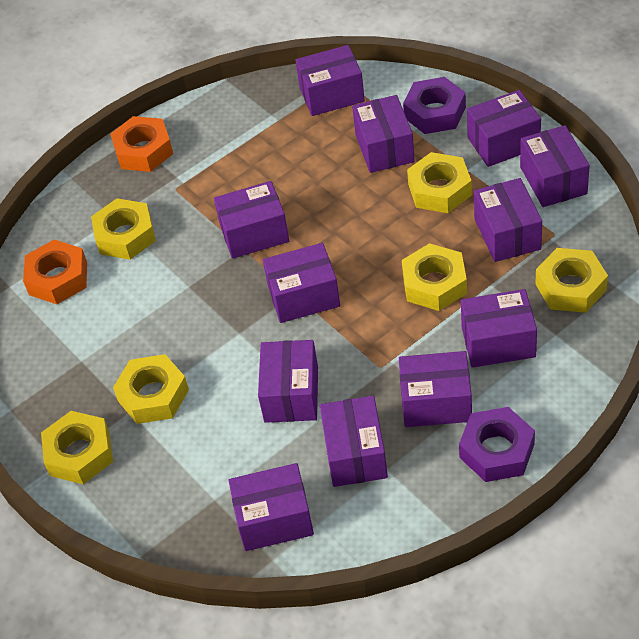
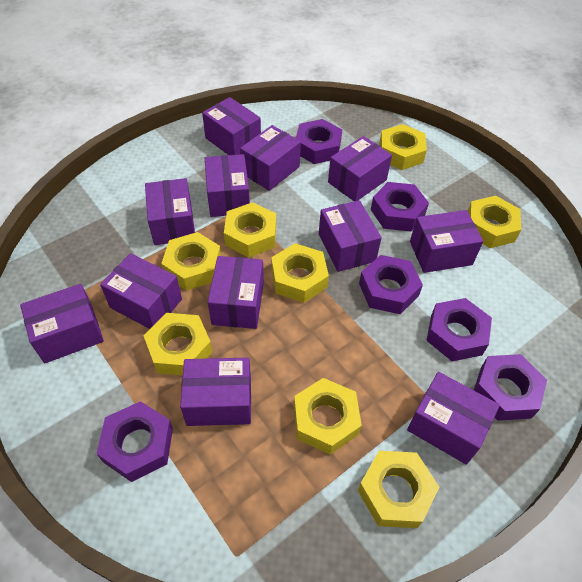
orange nut: 2 -> 0
purple nut: 2 -> 6
yellow nut: 6 -> 8

